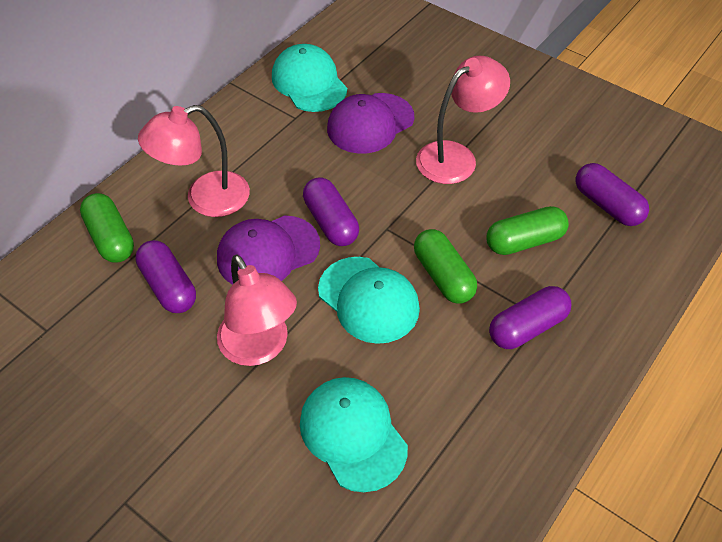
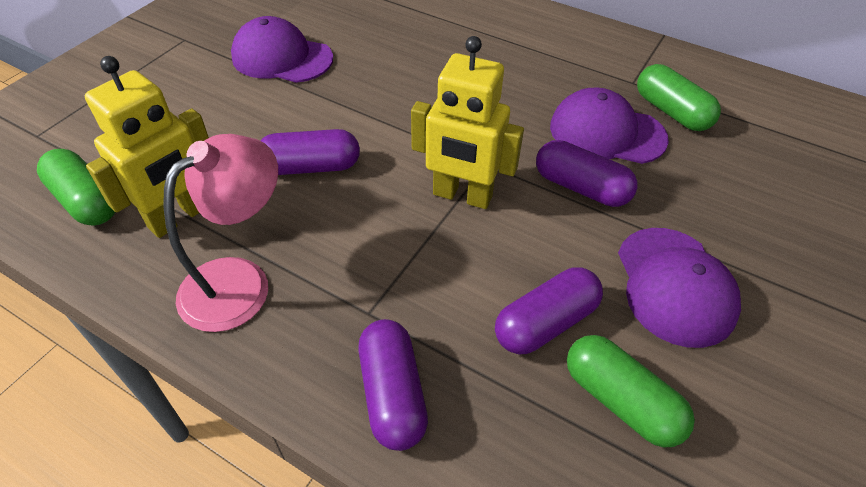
pink lamp: 3 -> 1
purple cap: 2 -> 3
turquoise cap: 3 -> 0
yellow robot: 0 -> 2

